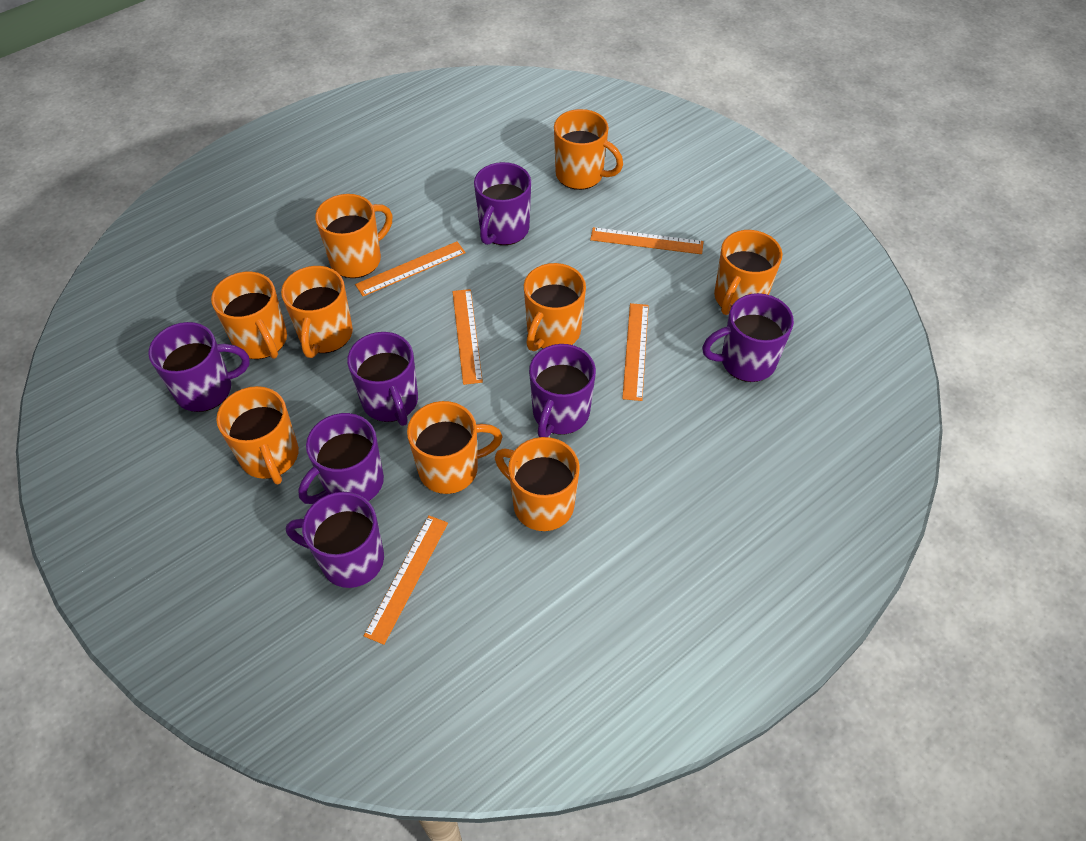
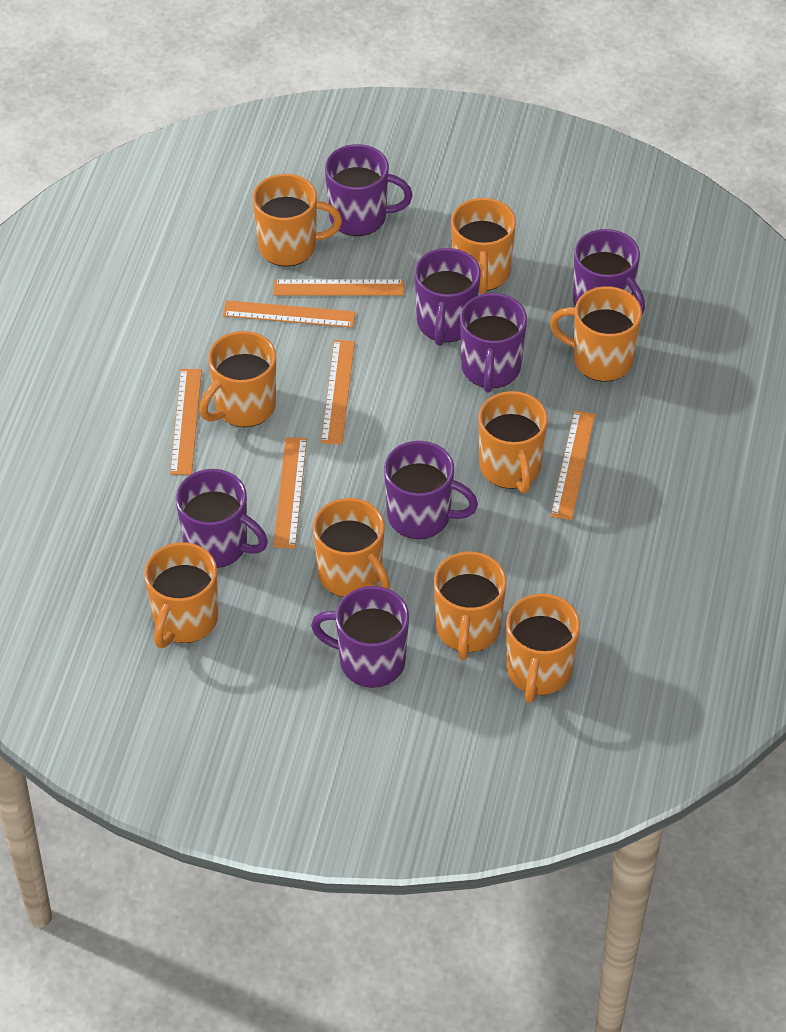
orange ruler: 5 -> 6

